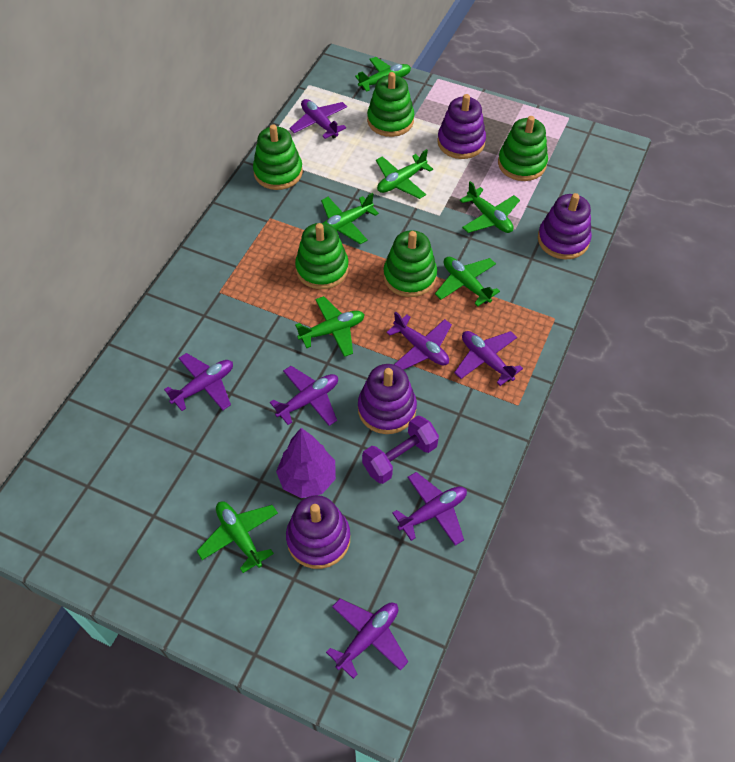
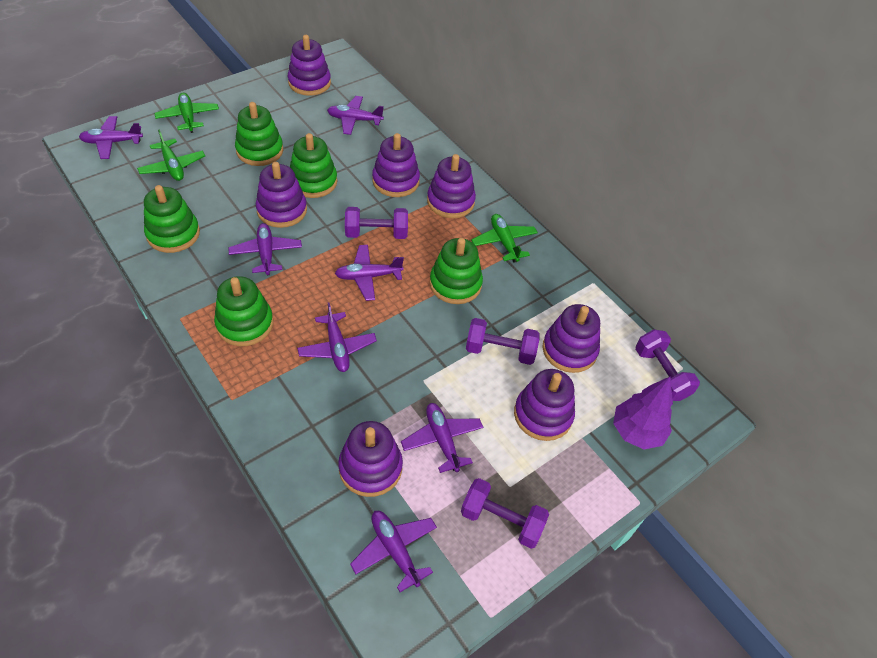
green plane: 7 -> 3
purple dumbbell: 1 -> 4
purple stacking toy: 4 -> 7

